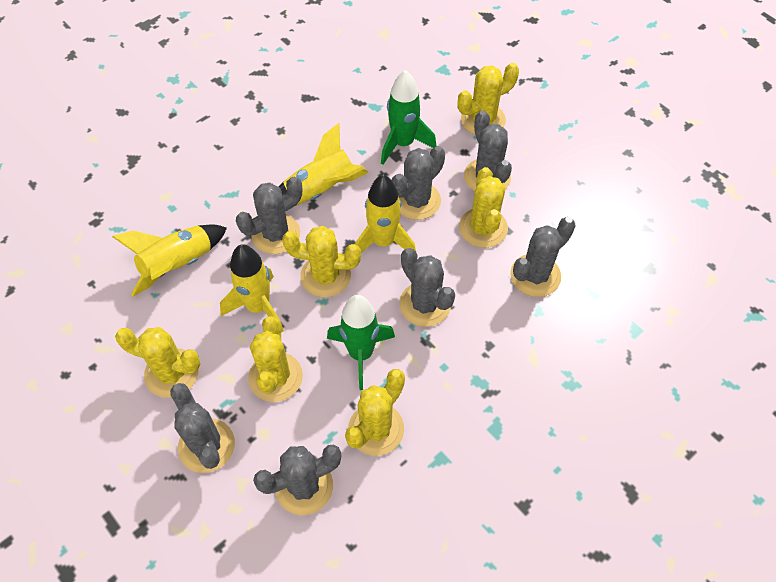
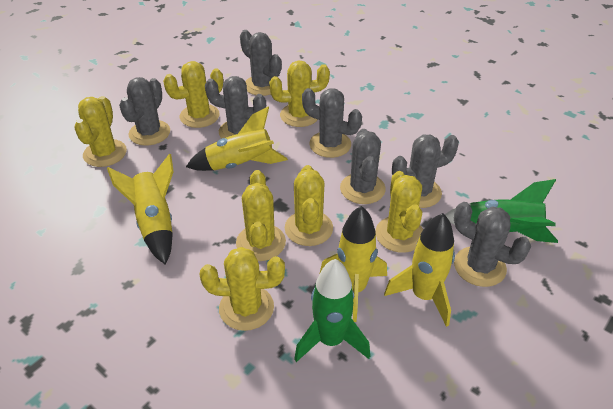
yellow cactus: 6 -> 7

